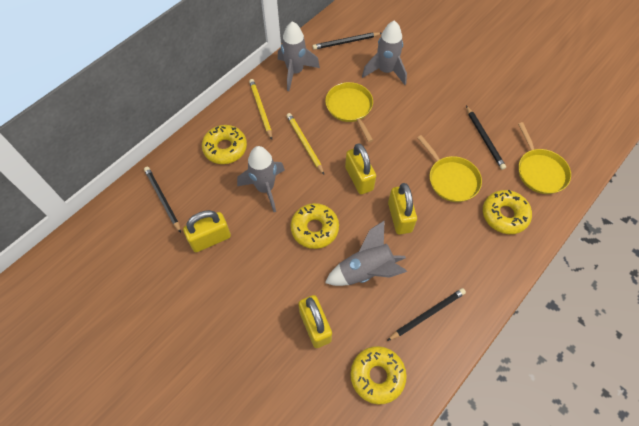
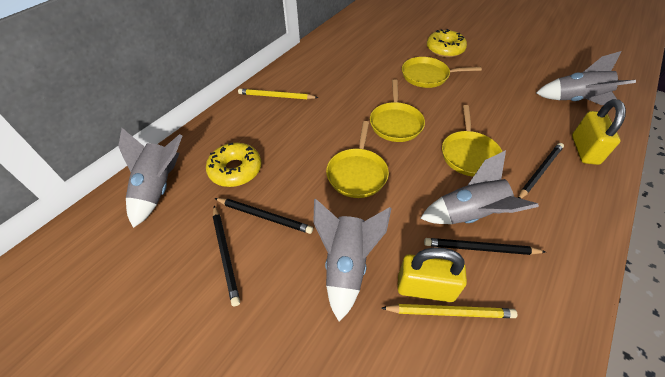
yellow donut: 4 -> 2
yellow padlock: 4 -> 2
yellow pan: 3 -> 4

